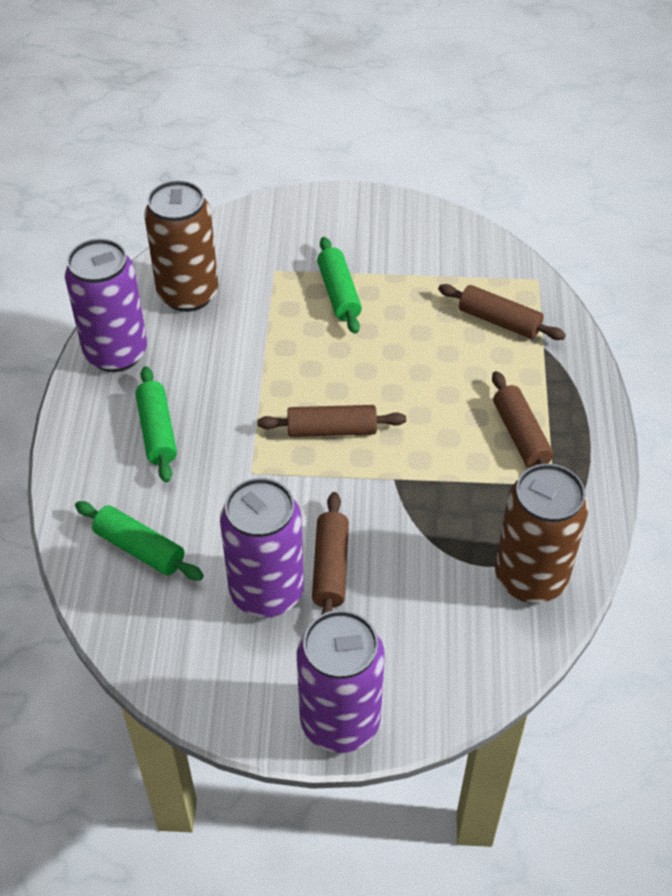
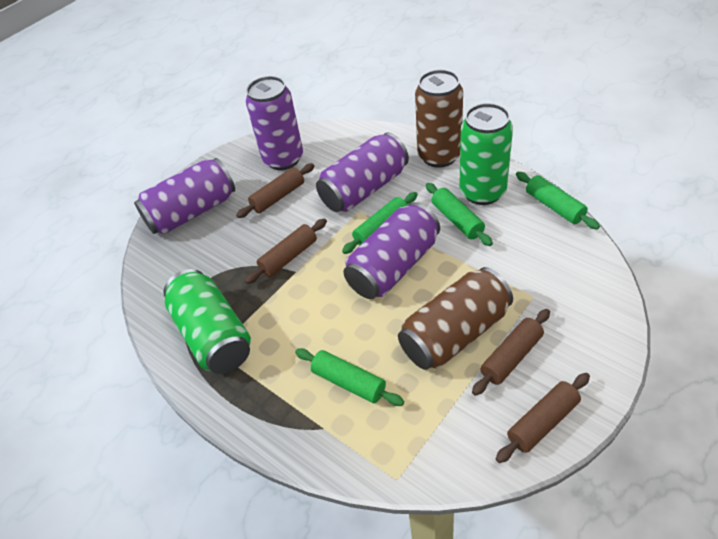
green can: 0 -> 2
green rolling pin: 3 -> 4
purple can: 3 -> 4

